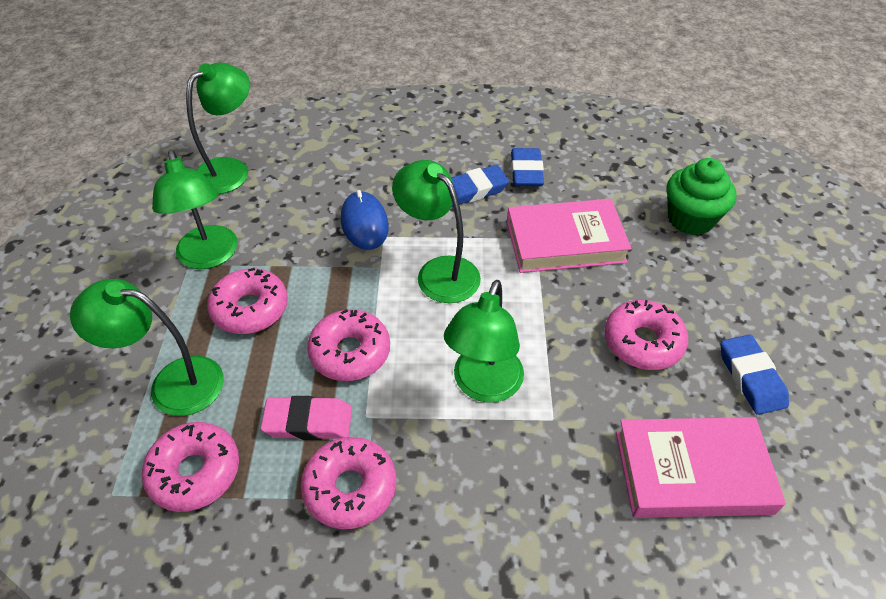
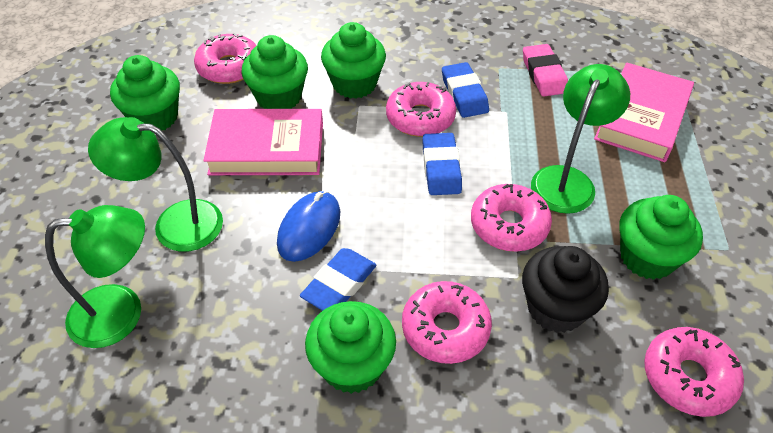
black cupcake: 0 -> 1
green cupcake: 1 -> 5
green lamp: 5 -> 3

